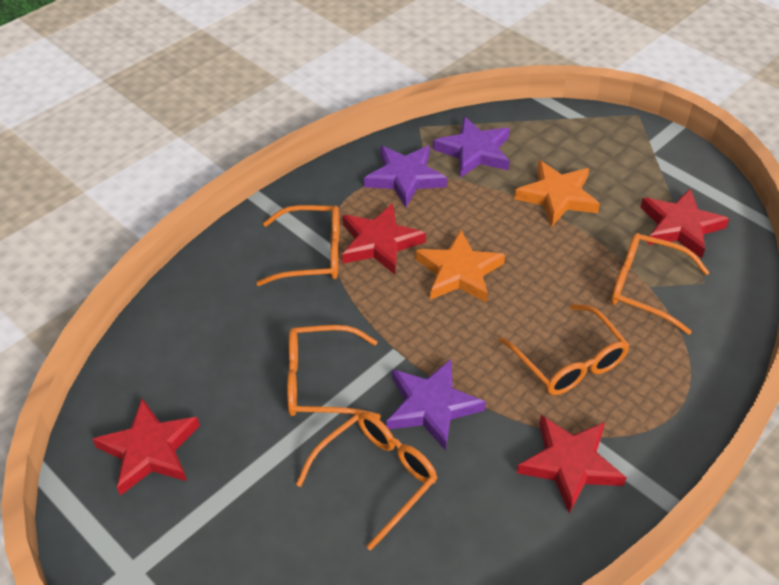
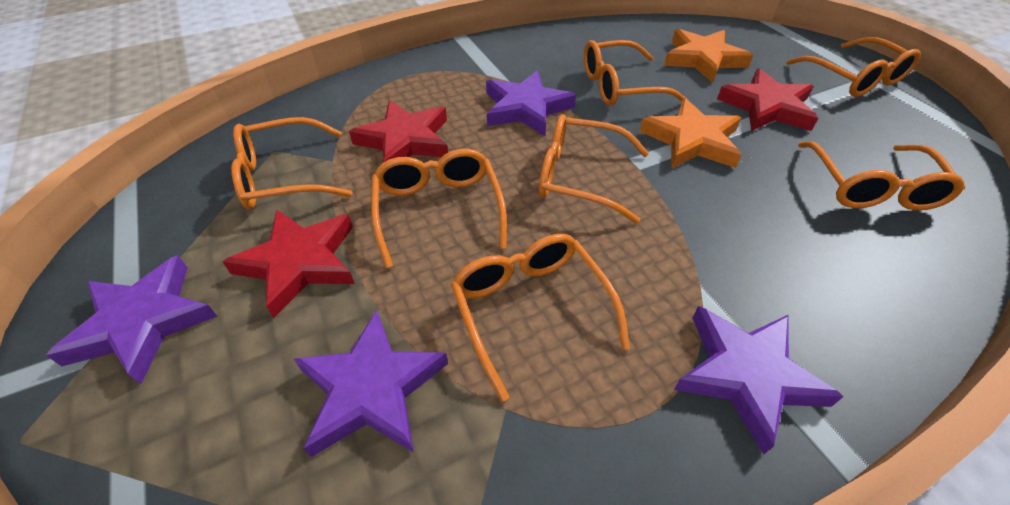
orange glasses: 5 -> 7
purple star: 3 -> 4
red star: 4 -> 3

